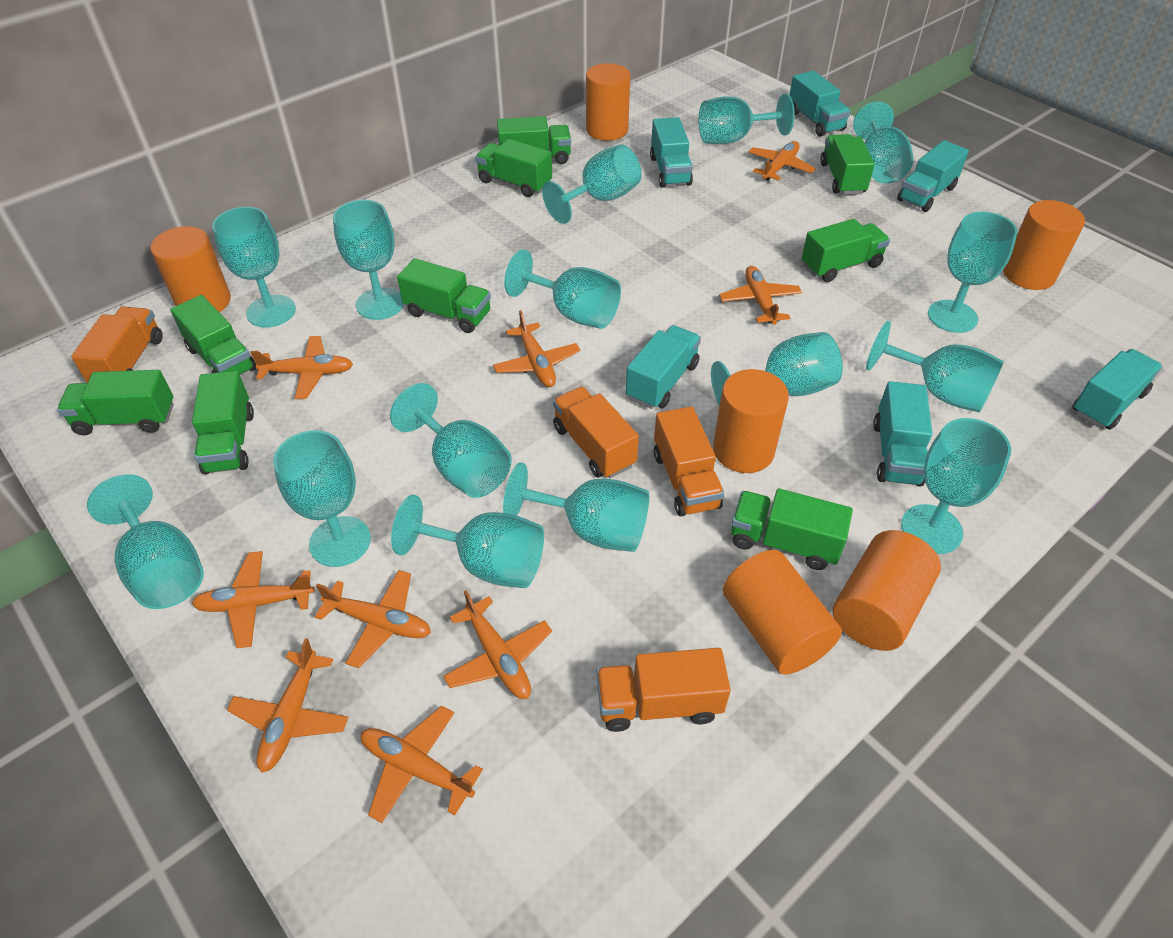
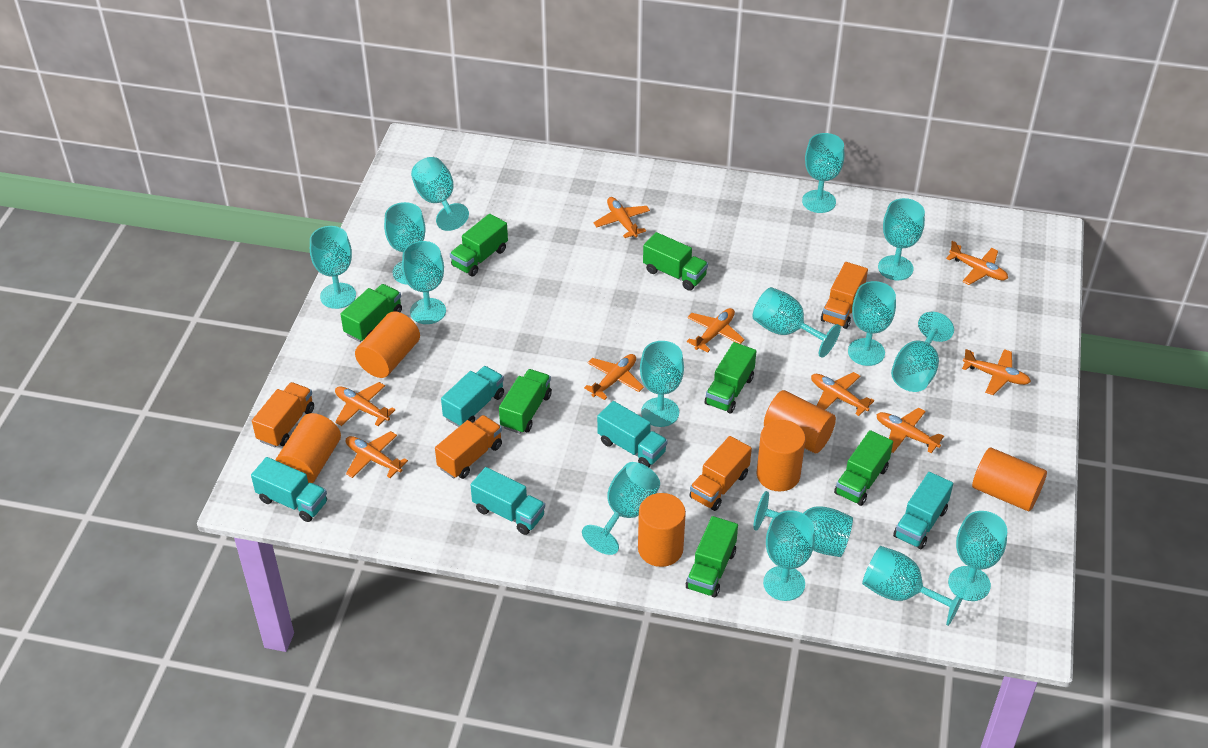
green truck: 9 -> 7
turquoise truck: 6 -> 5

